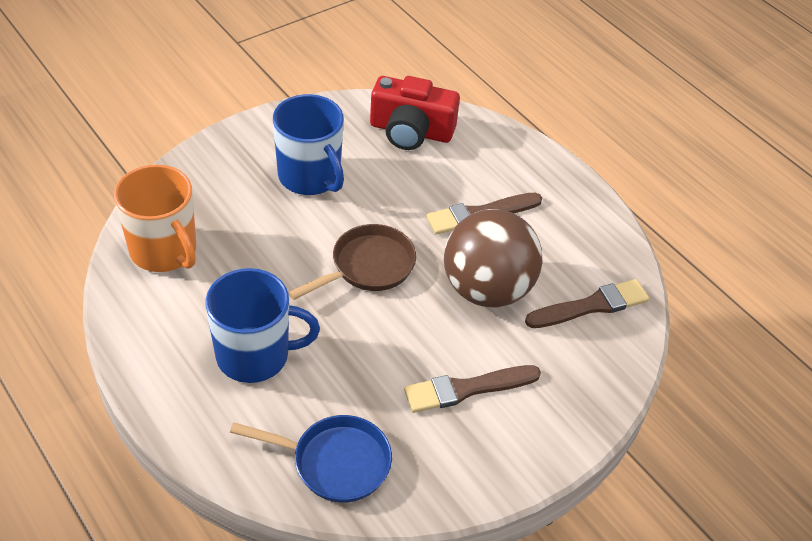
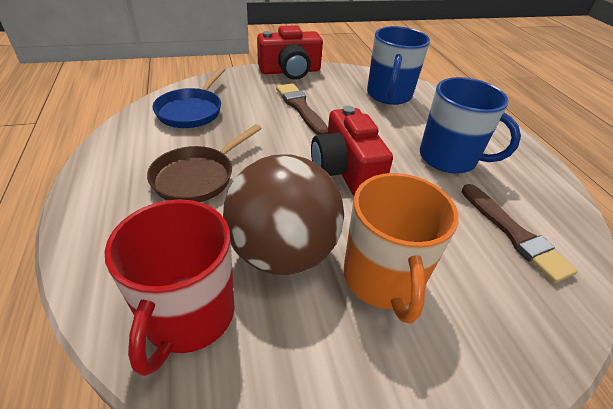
brown brush: 3 -> 2
red camera: 1 -> 2
red mug: 0 -> 1

